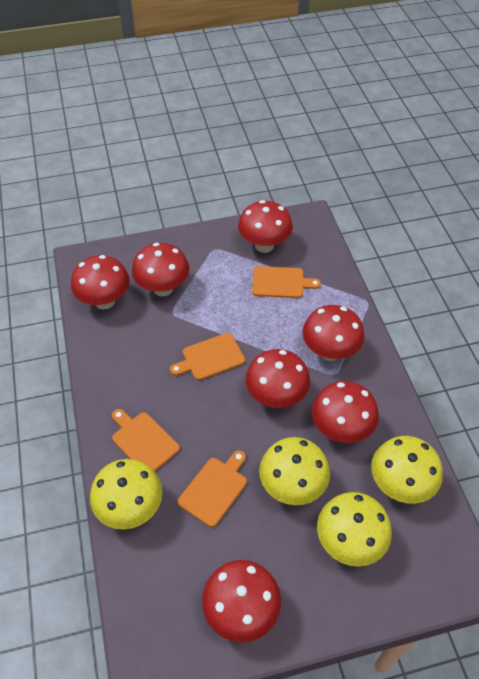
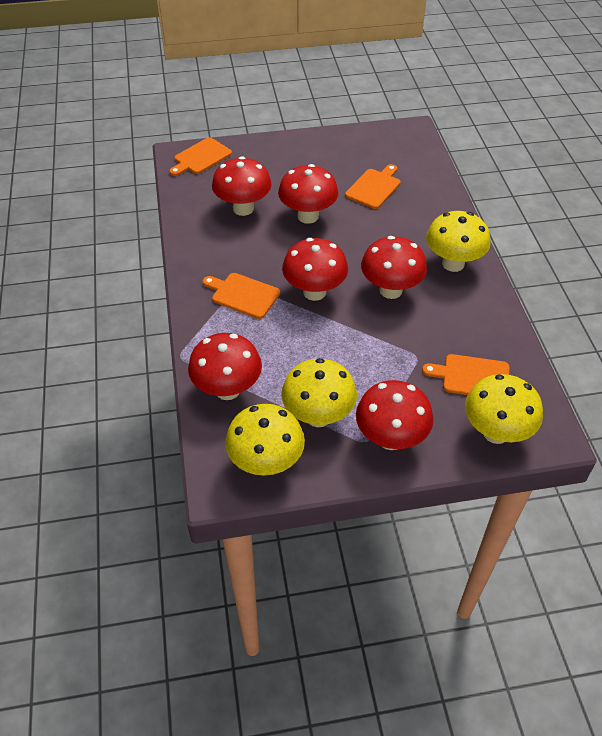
red mushroom: 7 -> 6

